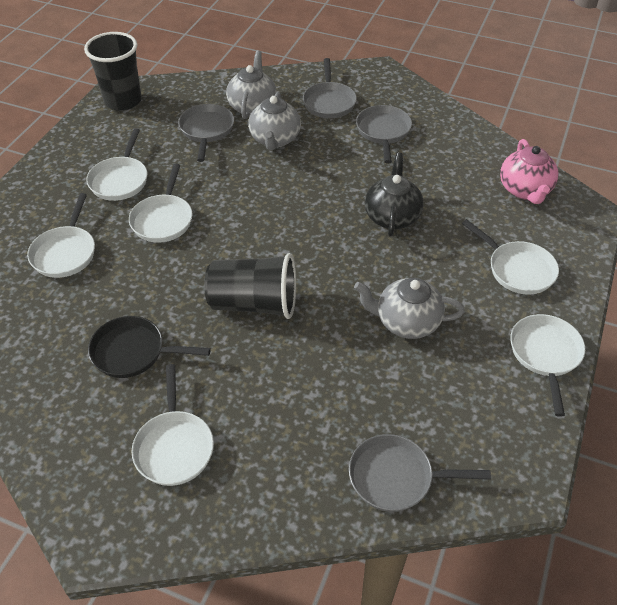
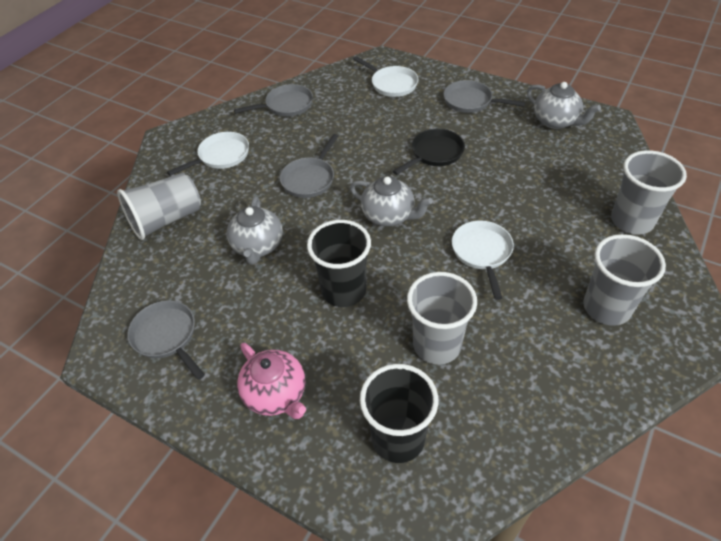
black teapot: 1 -> 0
grey cup: 0 -> 4
white pan: 6 -> 3

